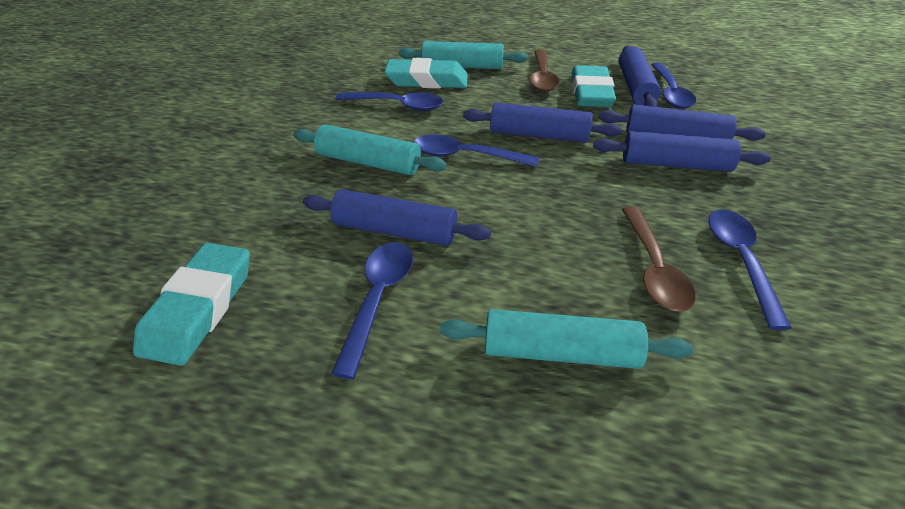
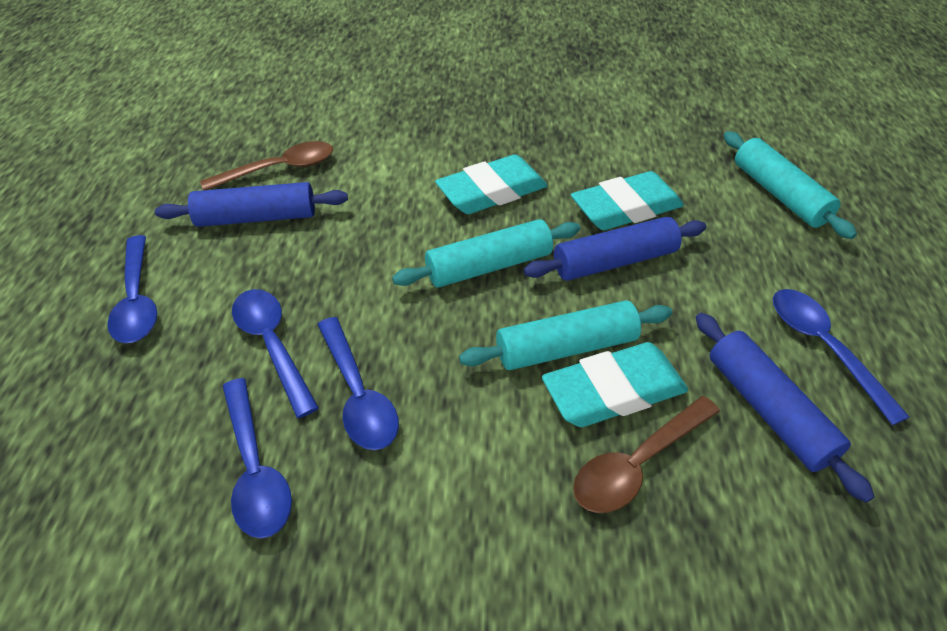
blue rolling pin: 5 -> 3

